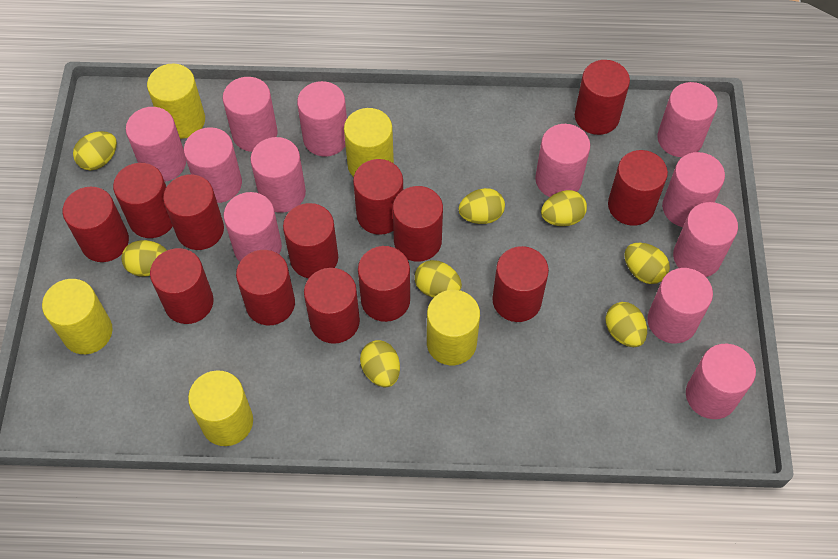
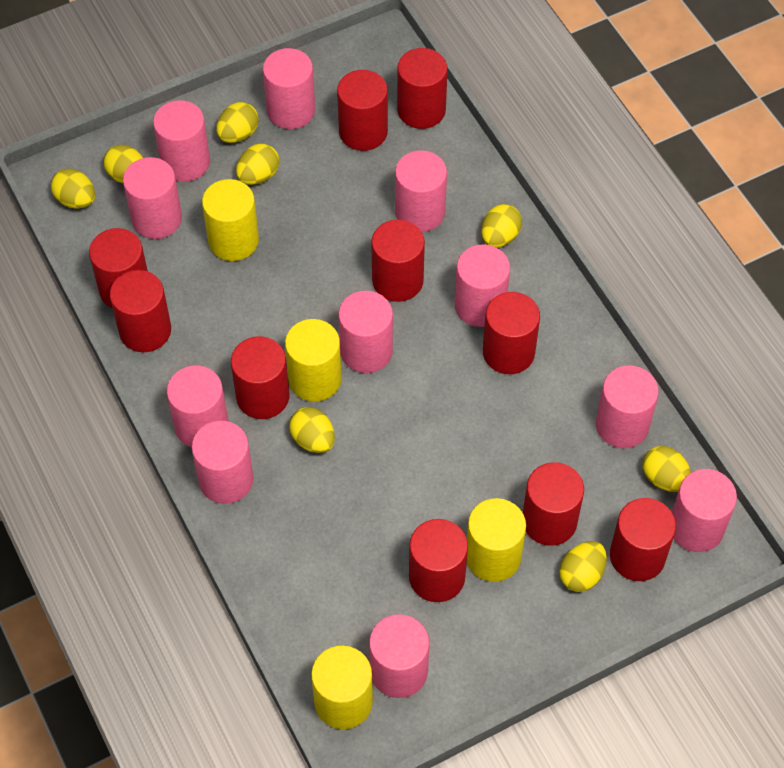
pink cylinder: 12 -> 11
red cylinder: 13 -> 10
yellow cylinder: 5 -> 4

